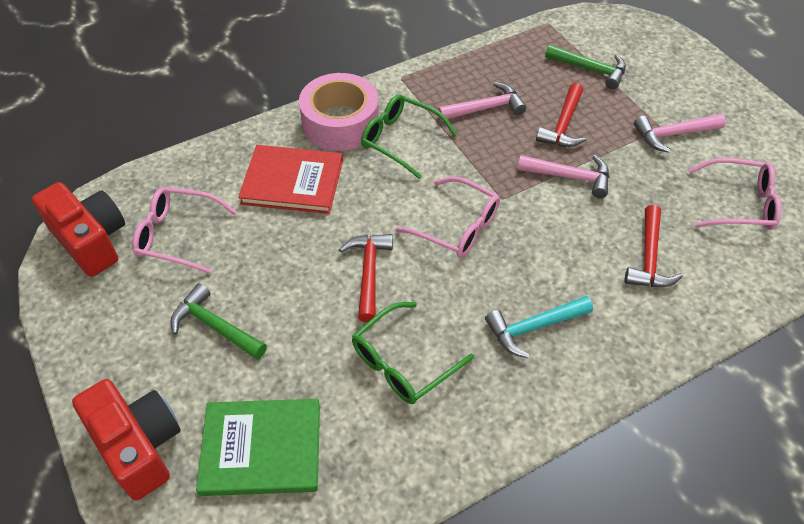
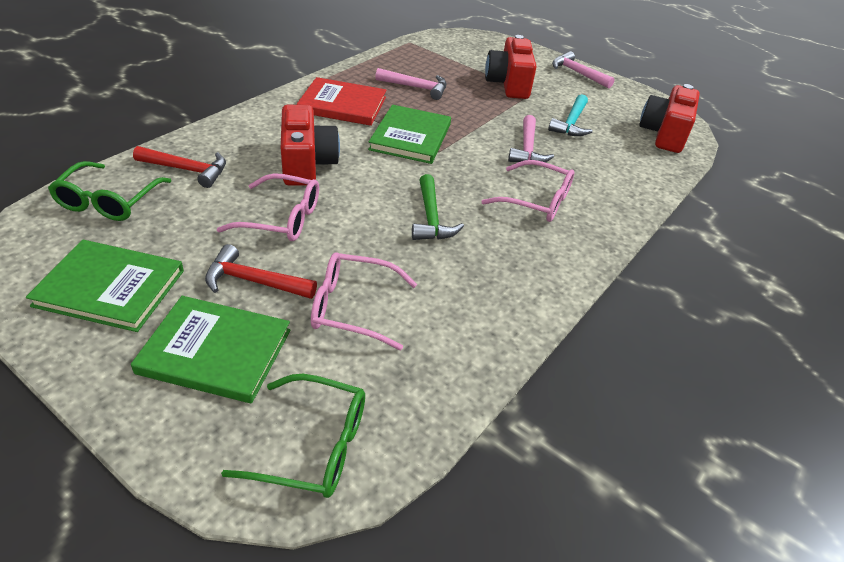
green book: 1 -> 3
green hammer: 2 -> 1
pink tape: 1 -> 0
red camera: 2 -> 3
red hammer: 3 -> 2

